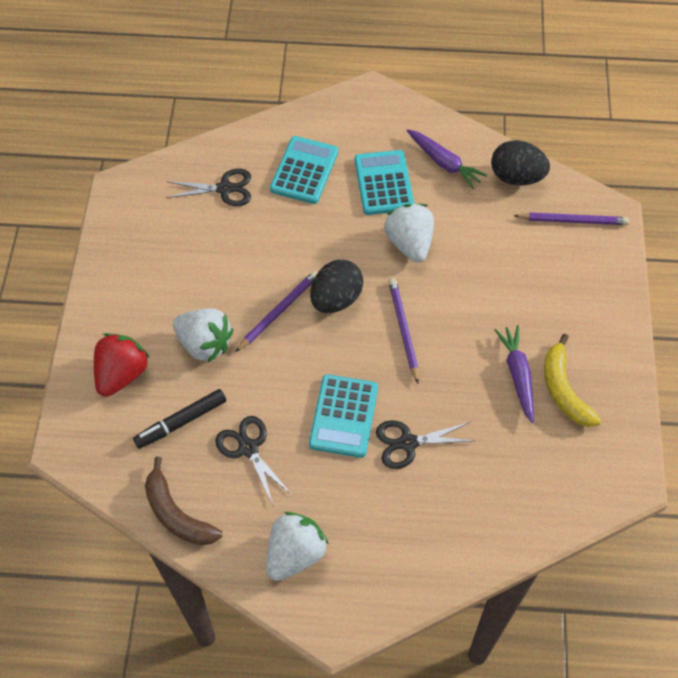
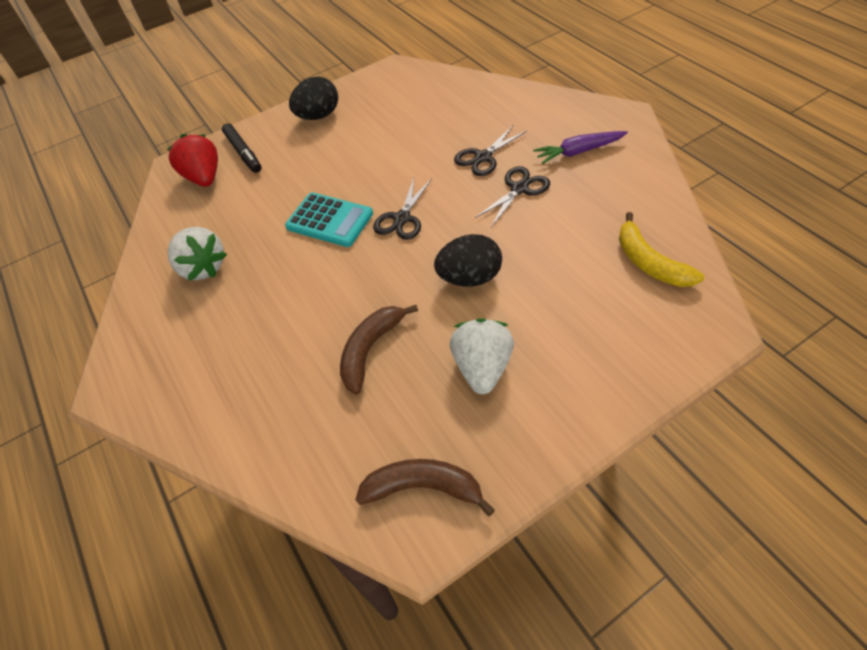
brown banana: 1 -> 2
purple carrot: 2 -> 1
purple pencil: 3 -> 0
turquoise calculator: 3 -> 1
white strawberry: 3 -> 2

